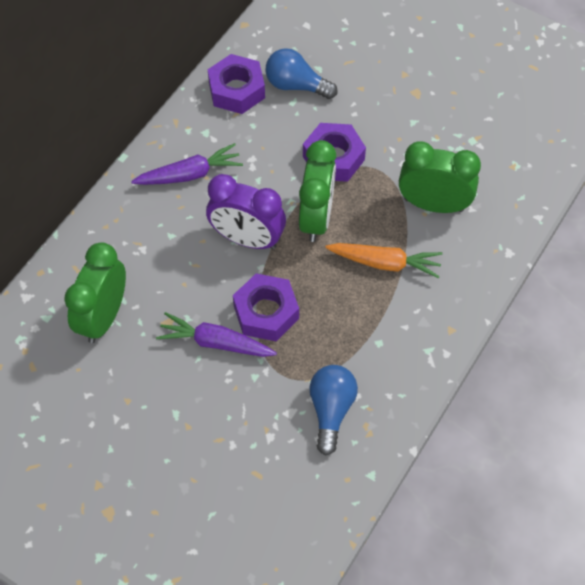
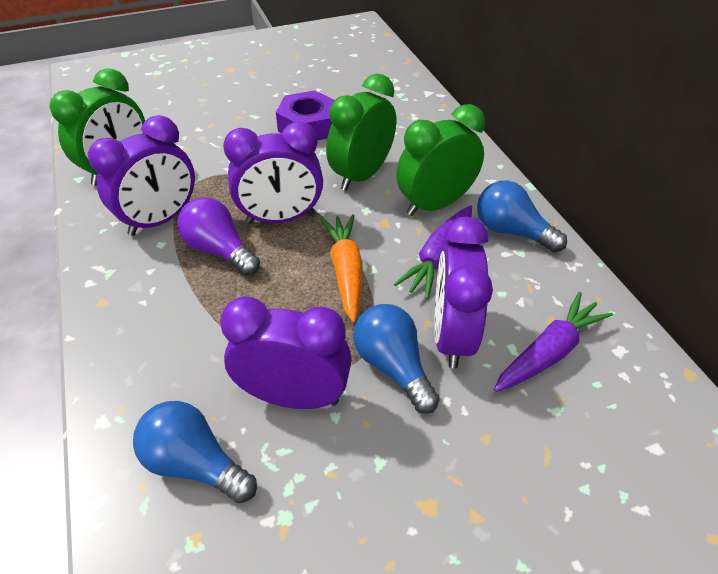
blue light bulb: 2 -> 3
purple clock: 1 -> 4
purple light bulb: 0 -> 1
purple nut: 3 -> 1

